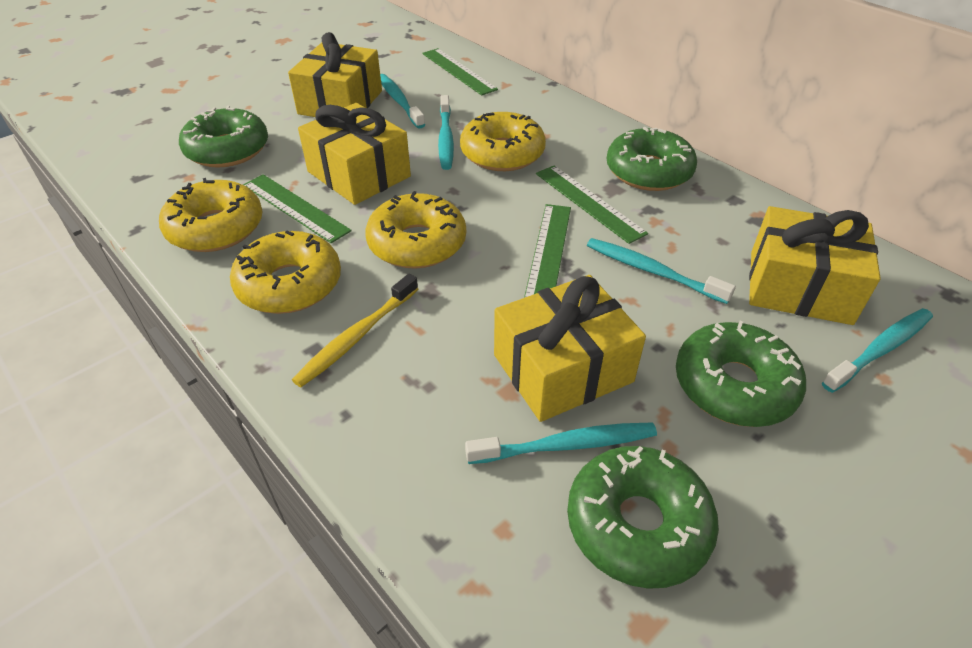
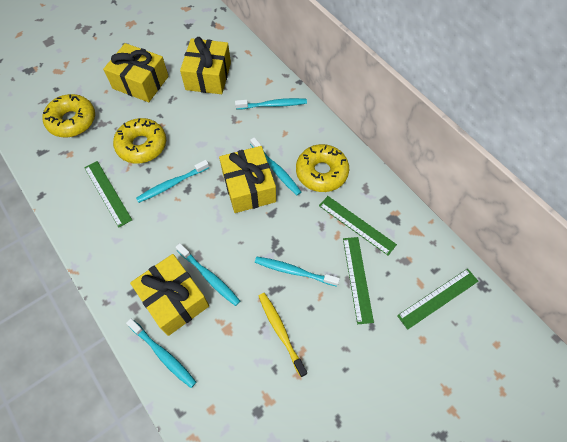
green donut: 4 -> 0
turquoise toothbrush: 5 -> 6
yellow donut: 4 -> 3

